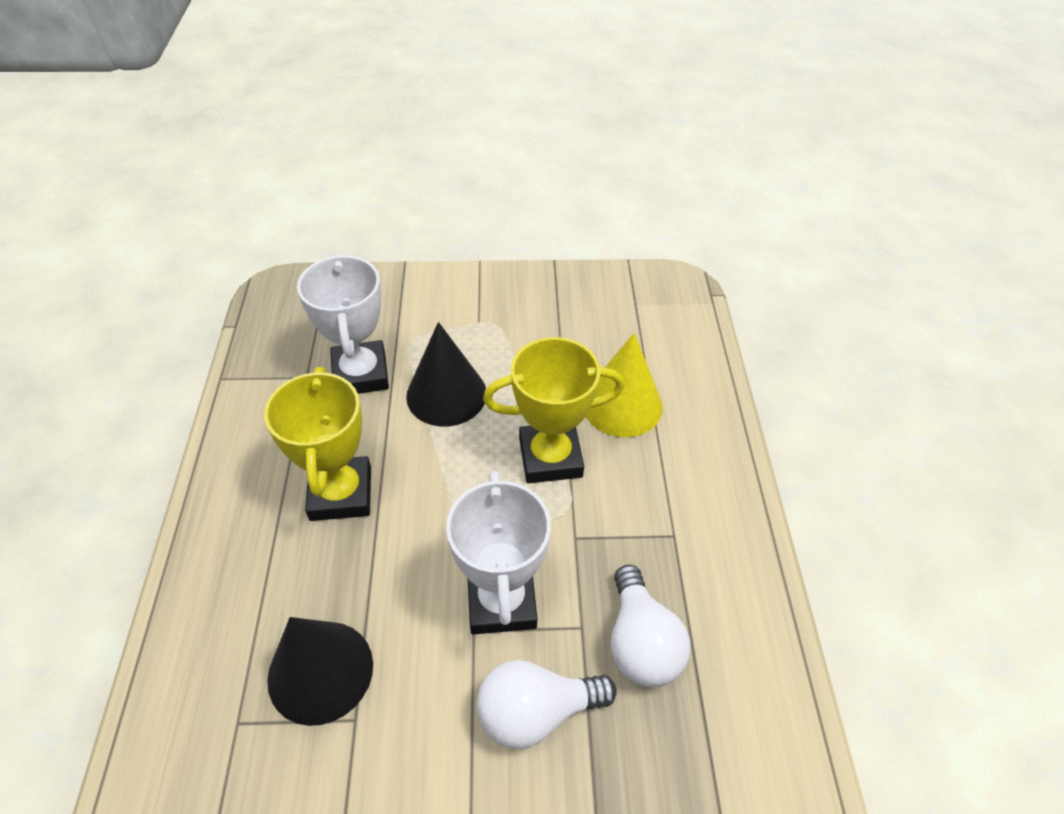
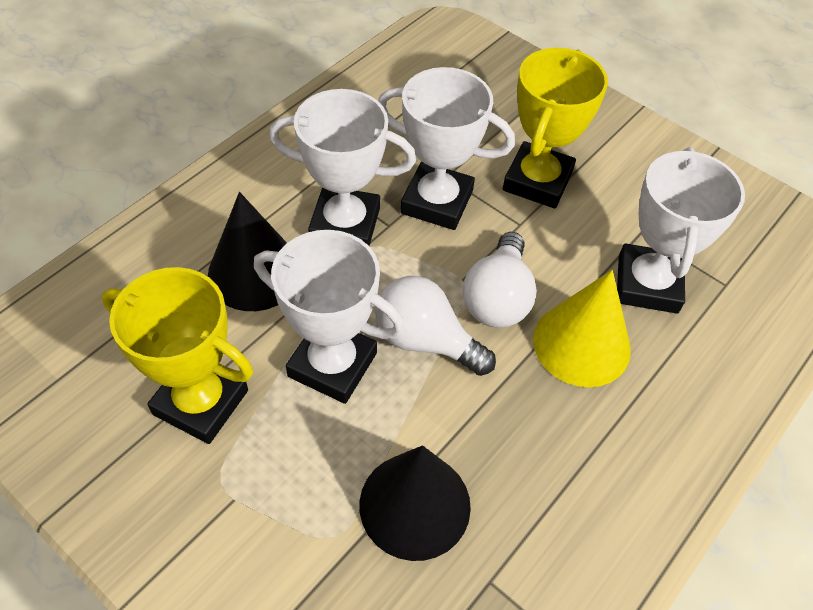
white trophy: 2 -> 4

